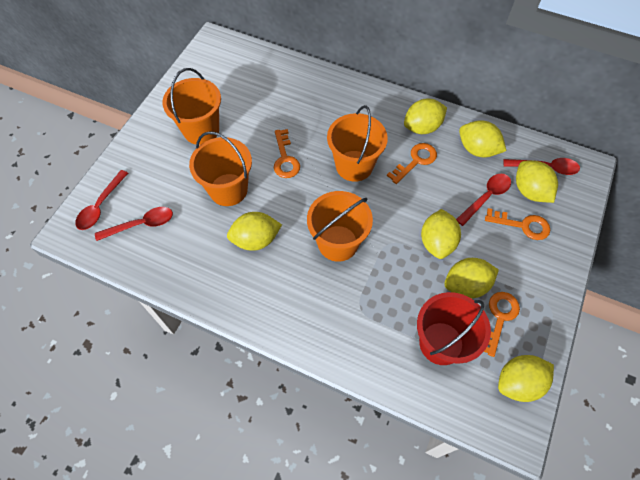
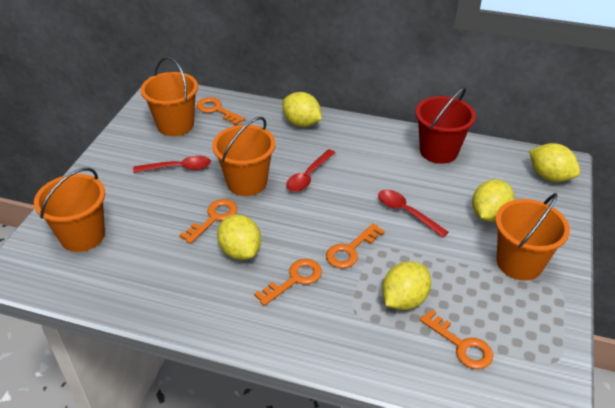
orange key: 4 -> 5
red spoon: 4 -> 3
yellow lemon: 7 -> 5

